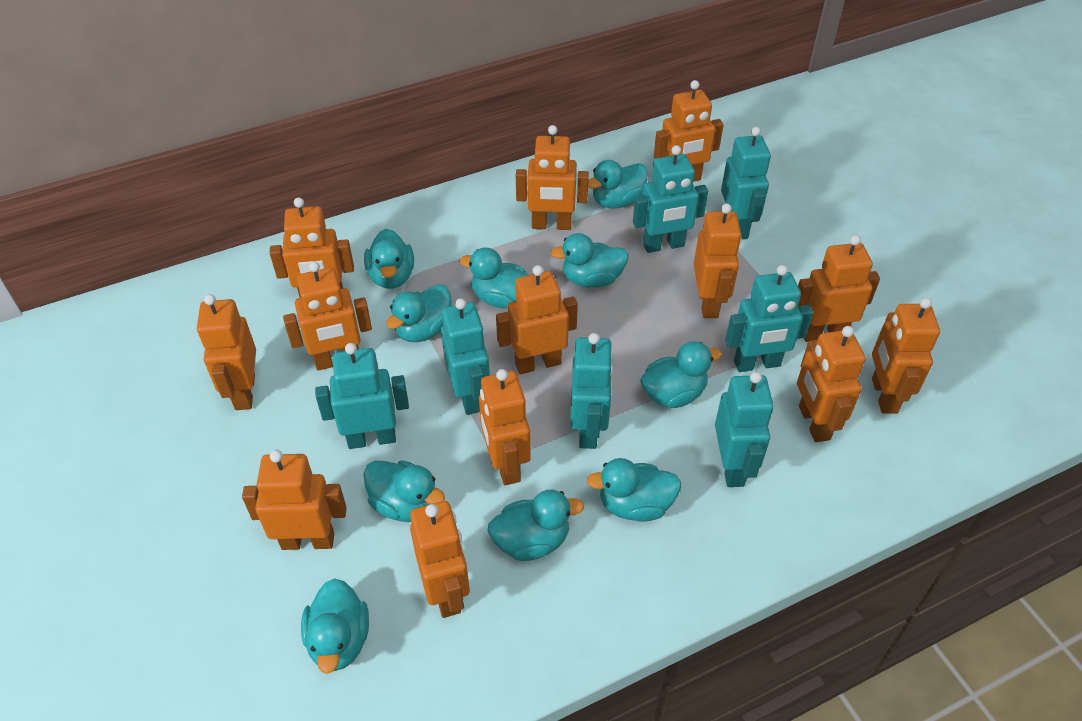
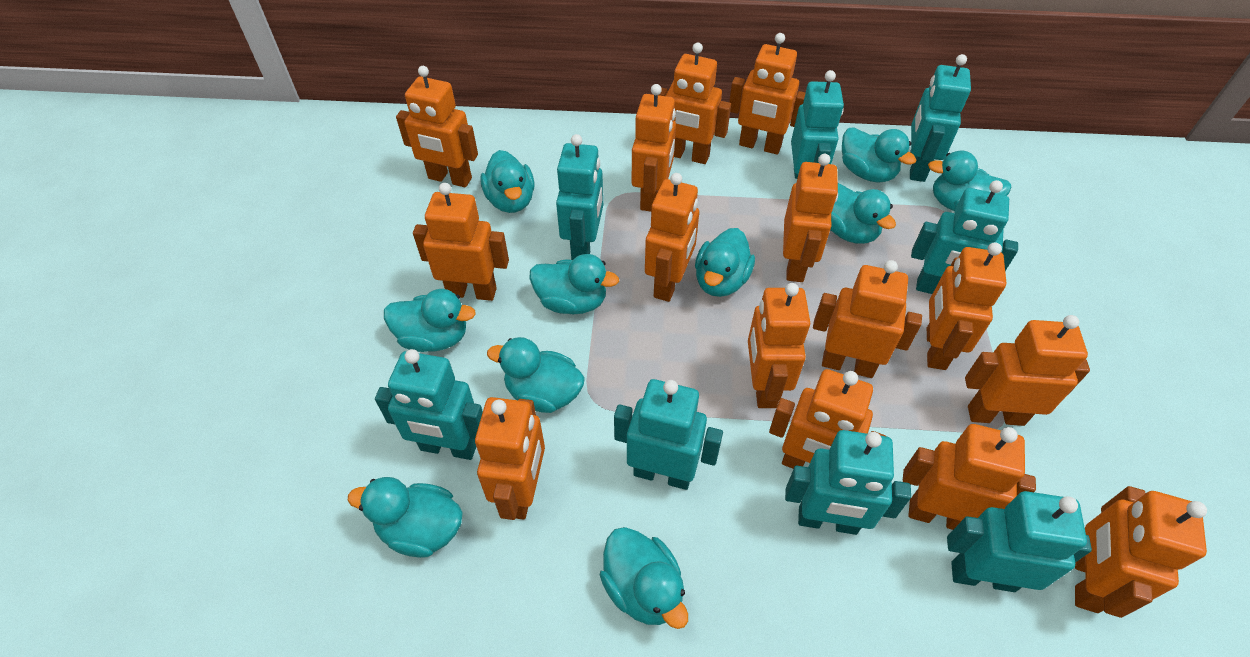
orange robot: 13 -> 15
turquoise robot: 7 -> 8

